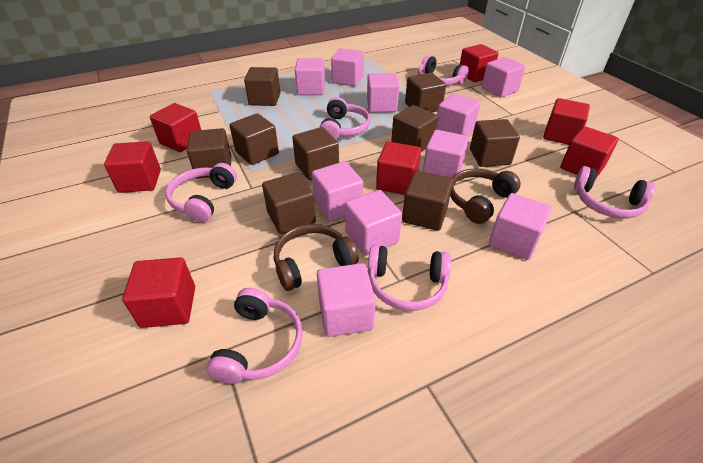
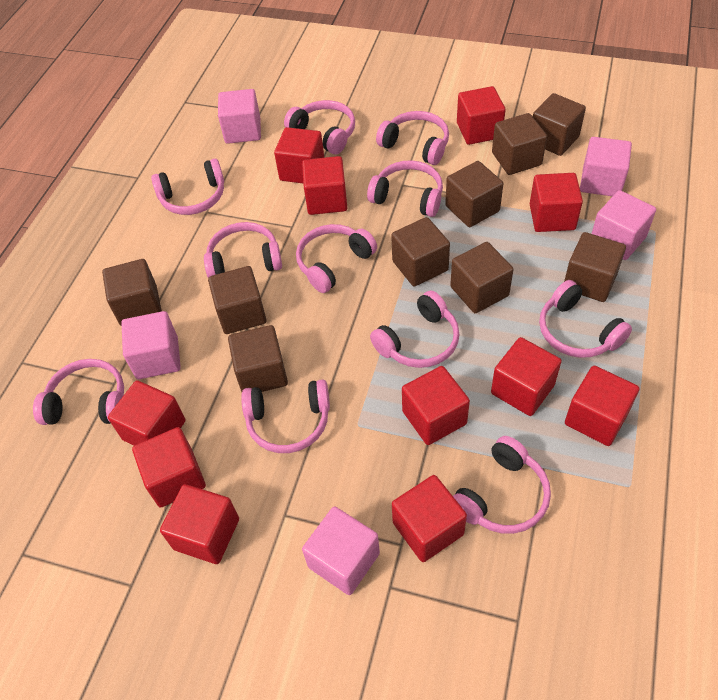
brown headphones: 2 -> 0
pink cube: 10 -> 5
pink headphones: 6 -> 11
red cube: 7 -> 11

